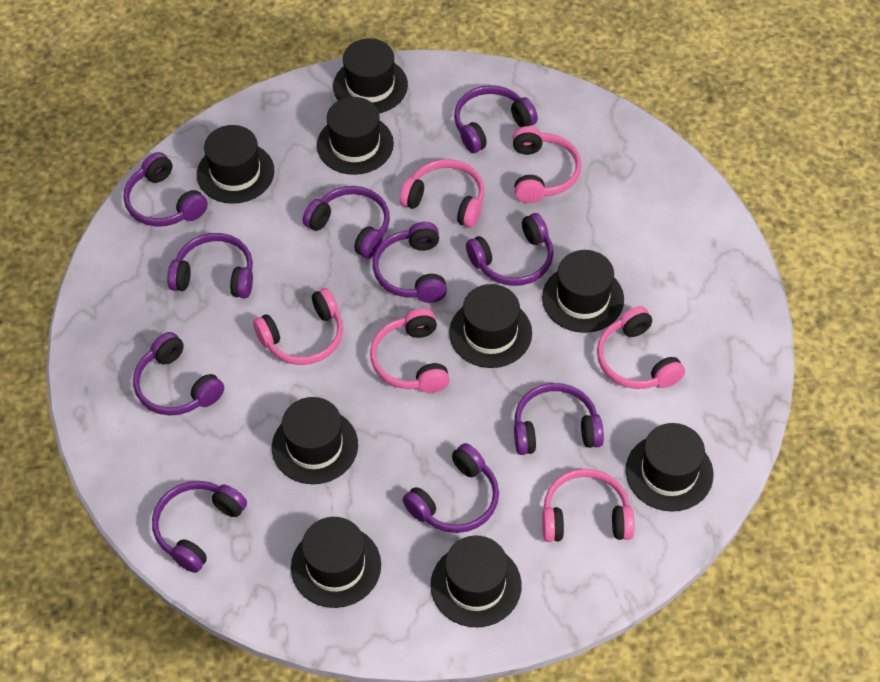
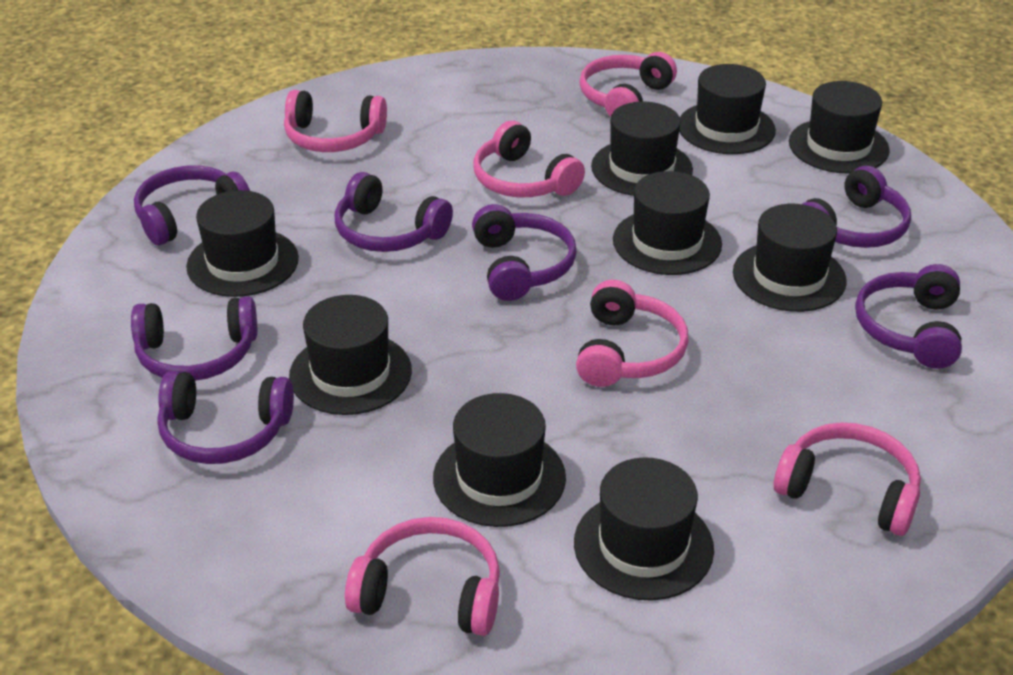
purple headphones: 10 -> 7

